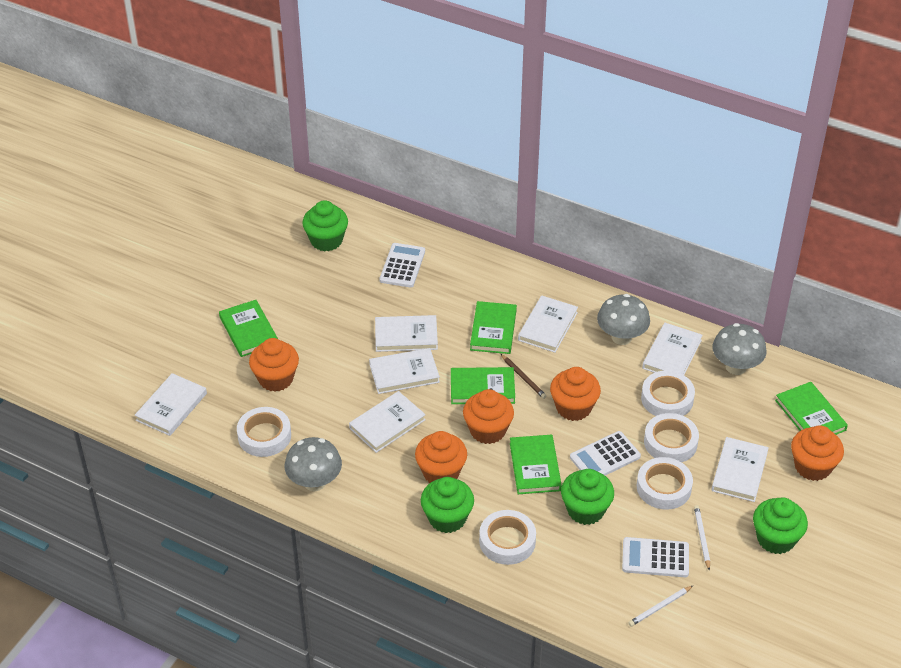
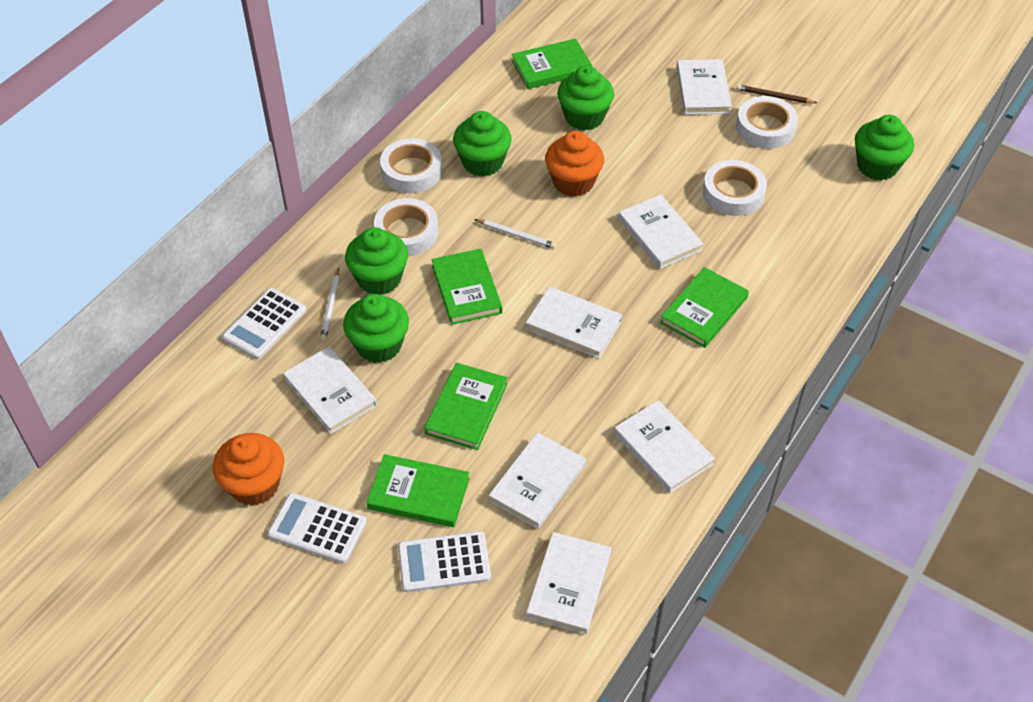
green cupcake: 4 -> 5
grey mushroom: 3 -> 0
orange cupcake: 5 -> 2
white tape: 5 -> 4

